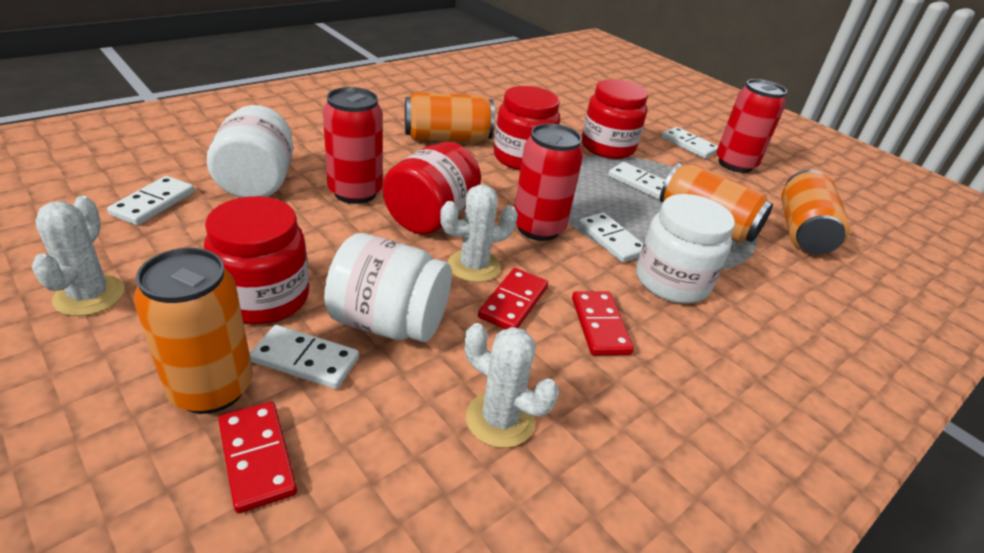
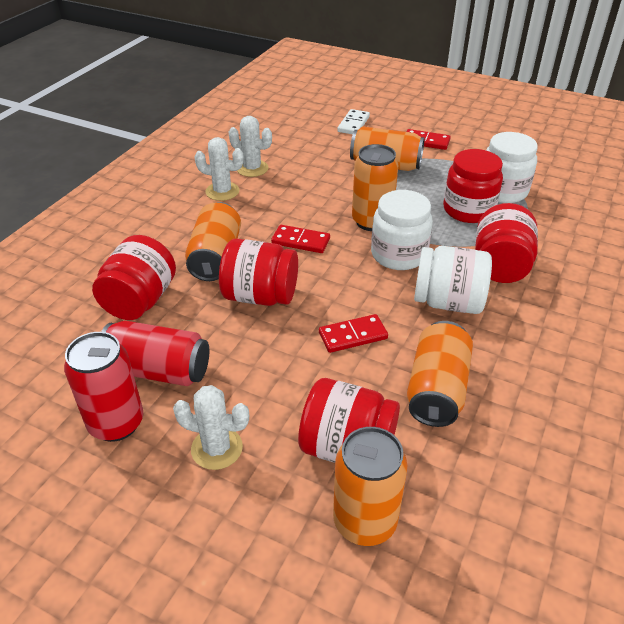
orange can: 4 -> 5
red can: 3 -> 2
red jar: 4 -> 5
white domino: 5 -> 1

